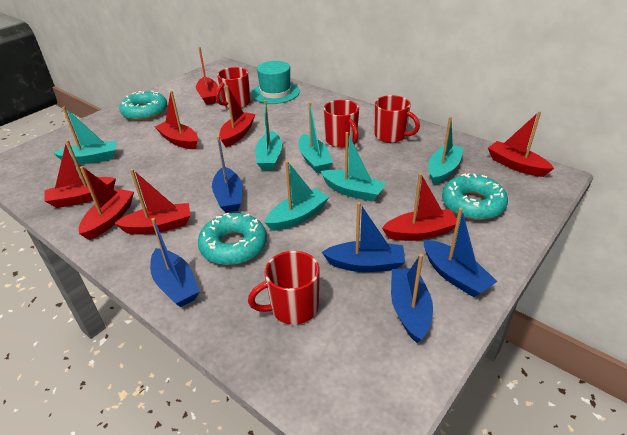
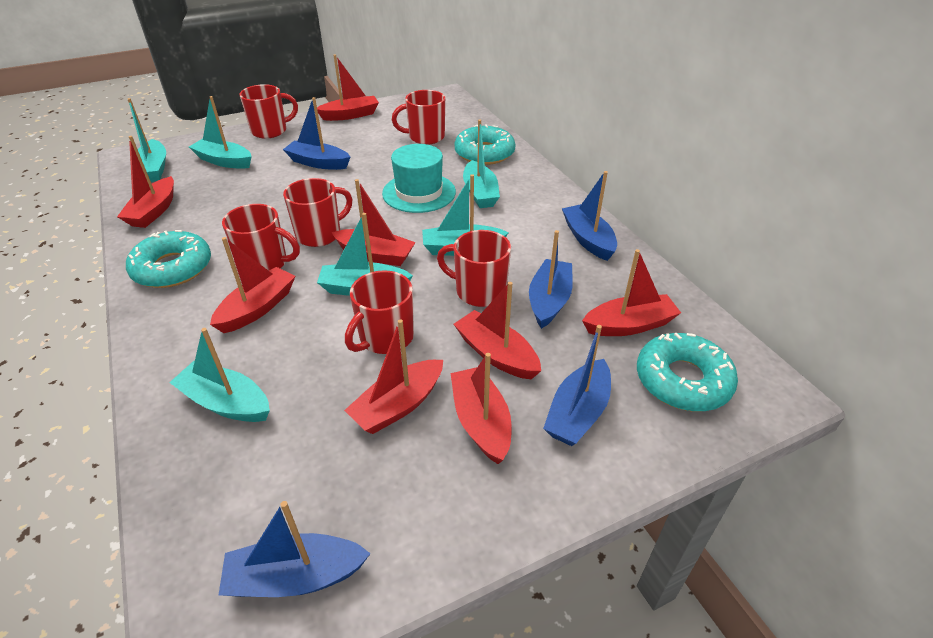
red mug: 4 -> 6

